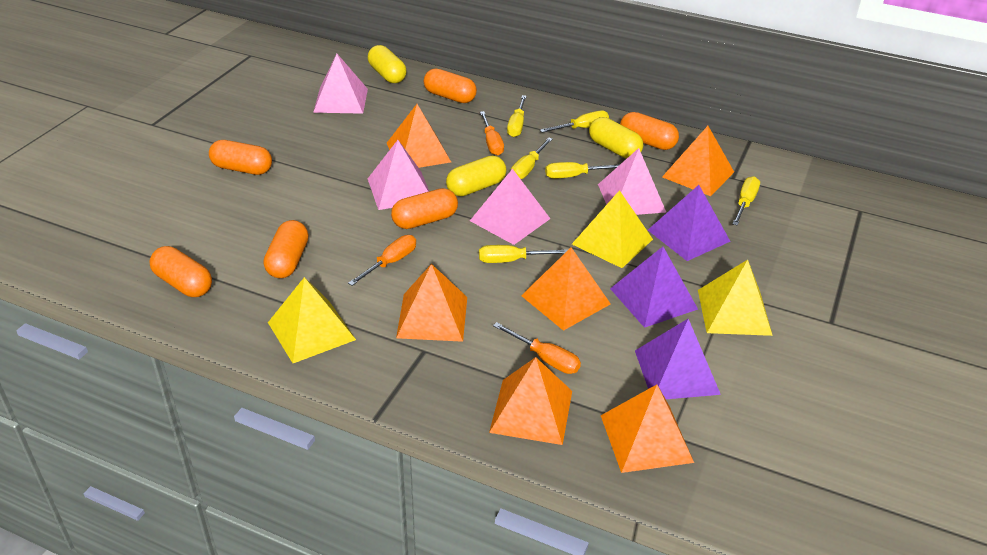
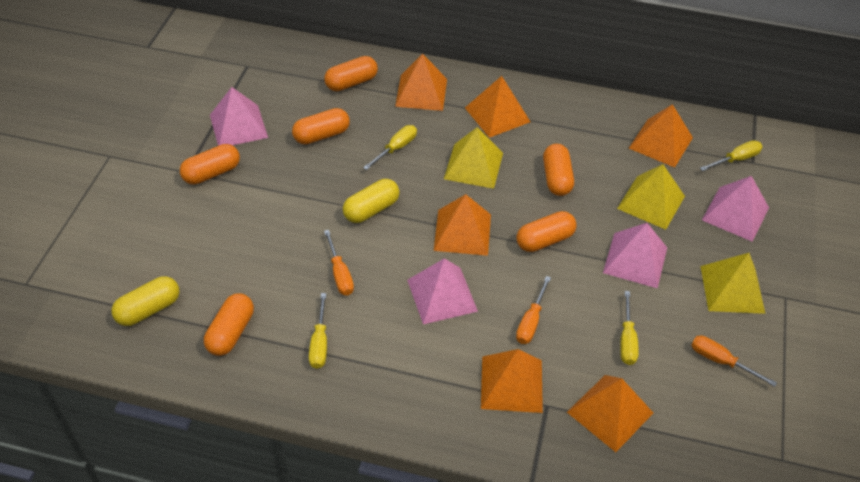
purple pyramid: 3 -> 0
yellow capsule: 3 -> 2
yellow screwdriver: 6 -> 4

